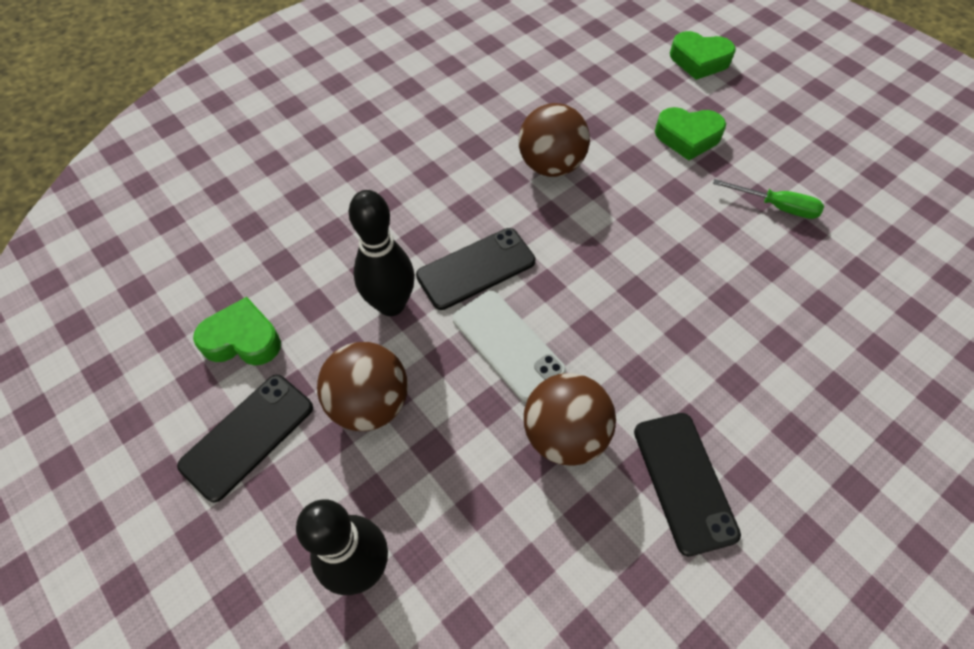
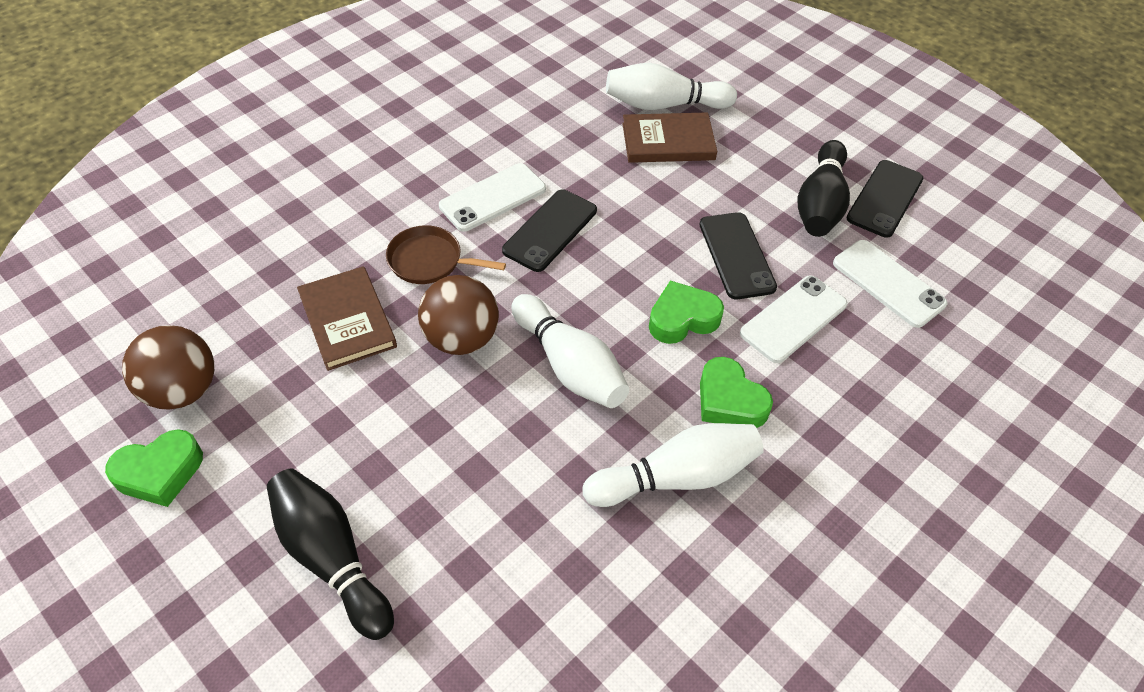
brown ball: 3 -> 2
brown book: 0 -> 2
brown pan: 0 -> 1
green screwdriver: 1 -> 0
white bowling pin: 0 -> 3
white phone: 1 -> 3

